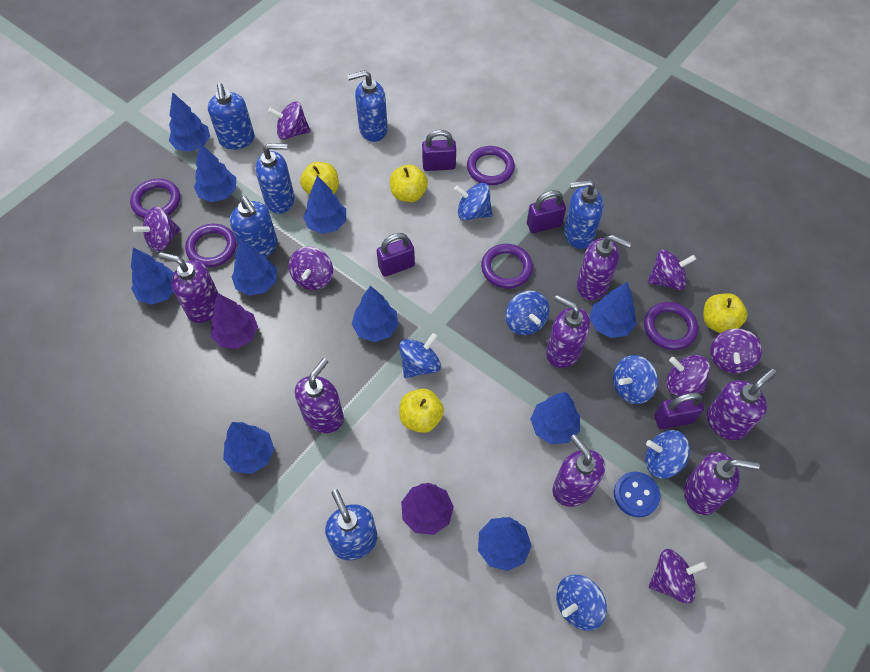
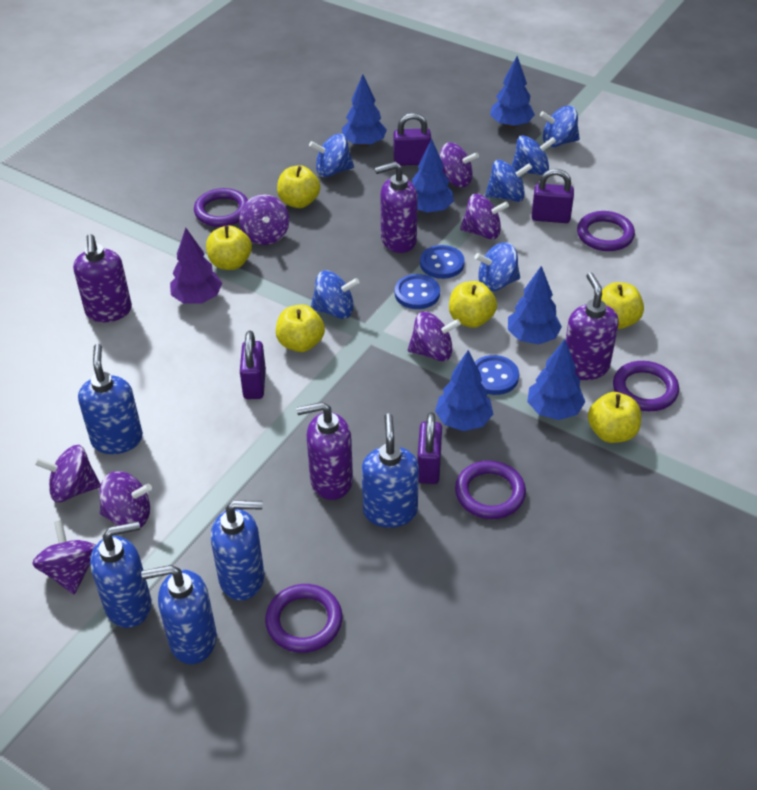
blue button: 1 -> 3
blue soap dispenser: 6 -> 5
blue tree: 10 -> 6
purple soap dispenser: 7 -> 4
purple tree: 2 -> 1
yellow apple: 4 -> 6

